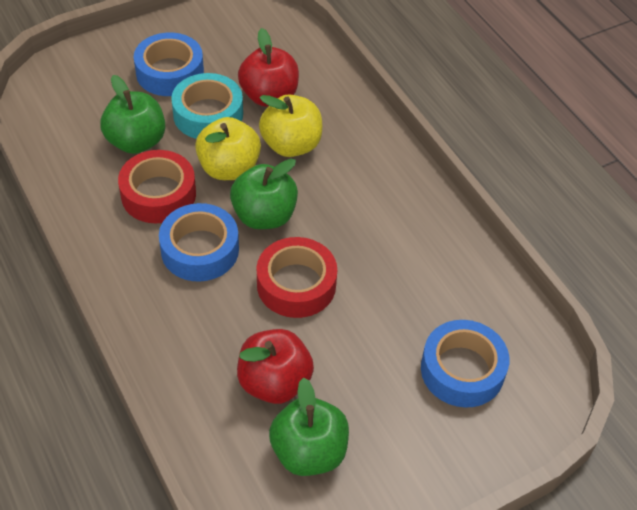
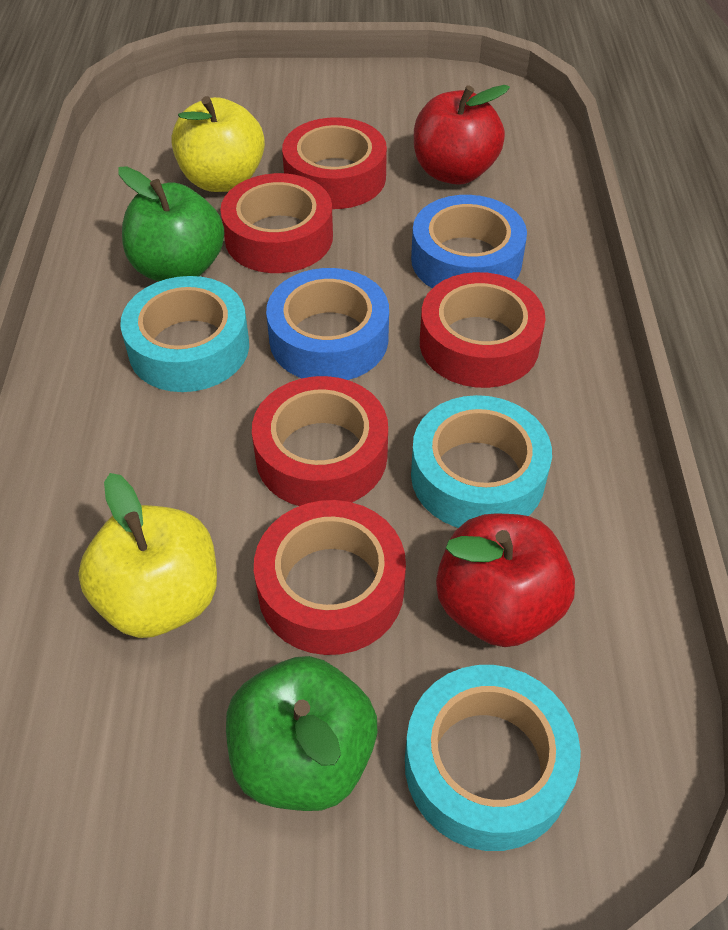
blue tape: 3 -> 2
green apple: 3 -> 2
red tape: 2 -> 5
turquoise tape: 1 -> 3

